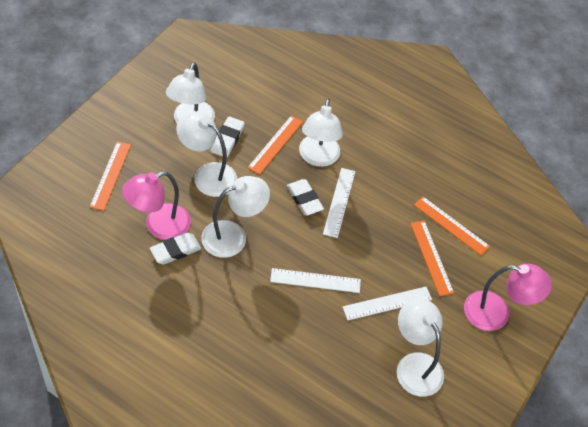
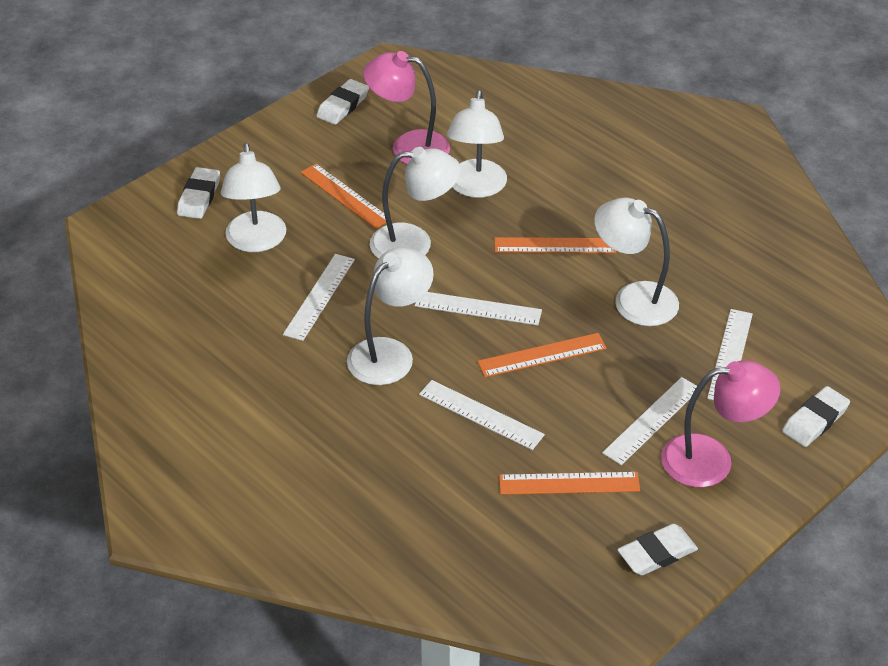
white eraser: 3 -> 4
white ruler: 3 -> 5

